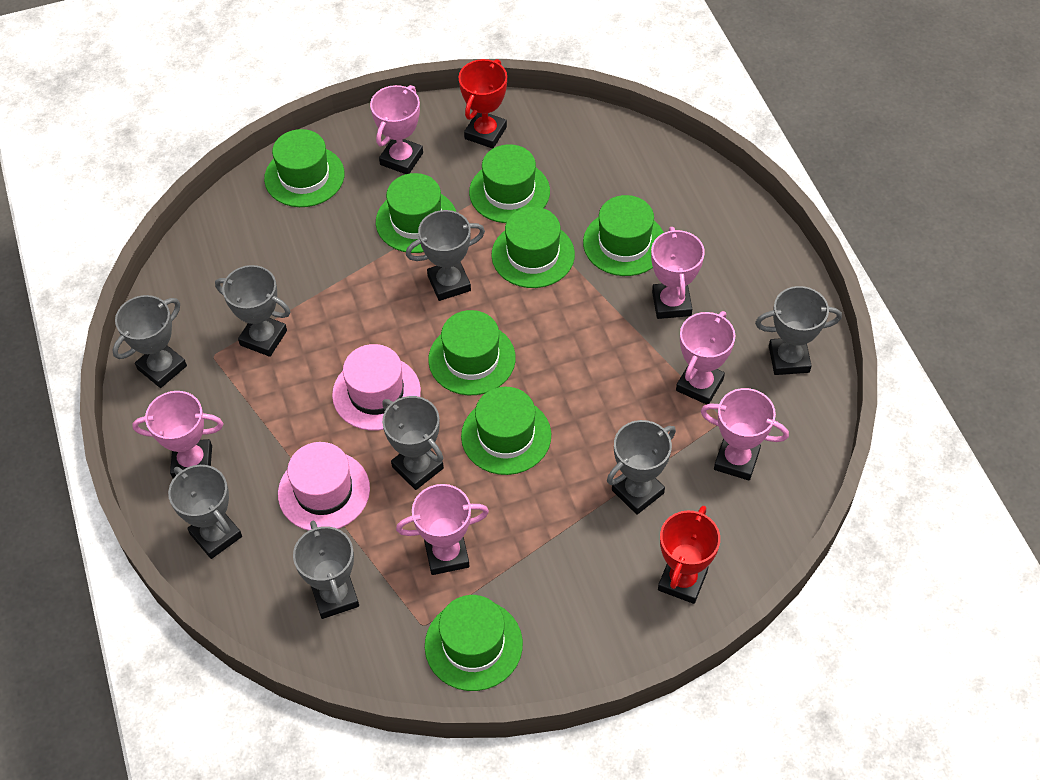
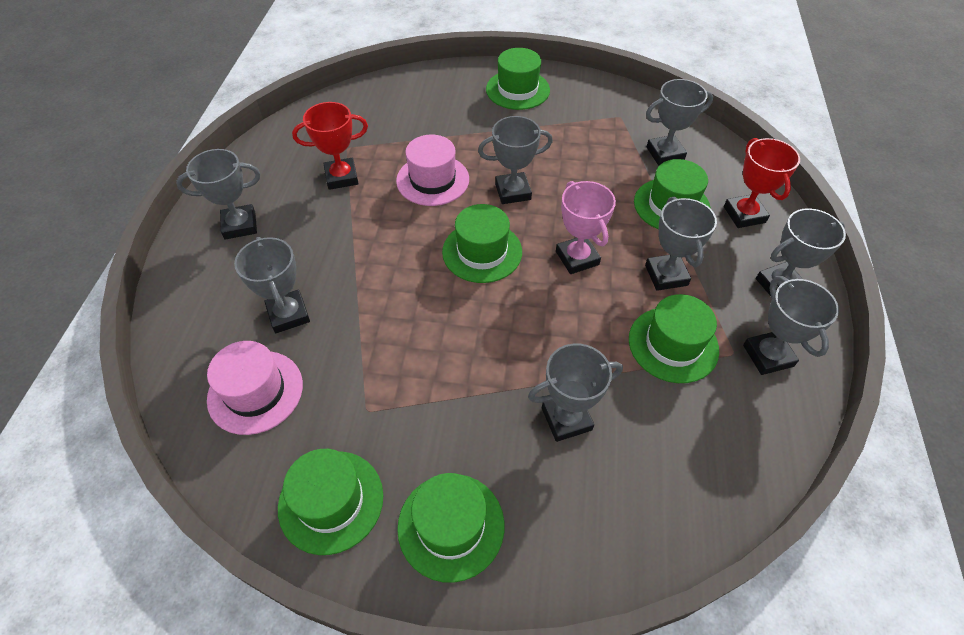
green hat: 8 -> 6
pink trophy: 6 -> 1

